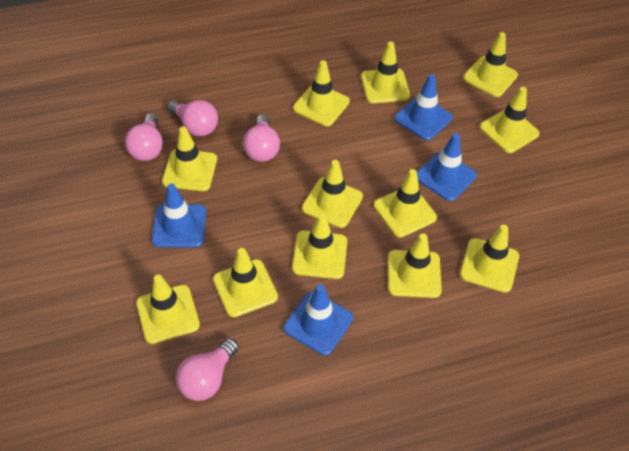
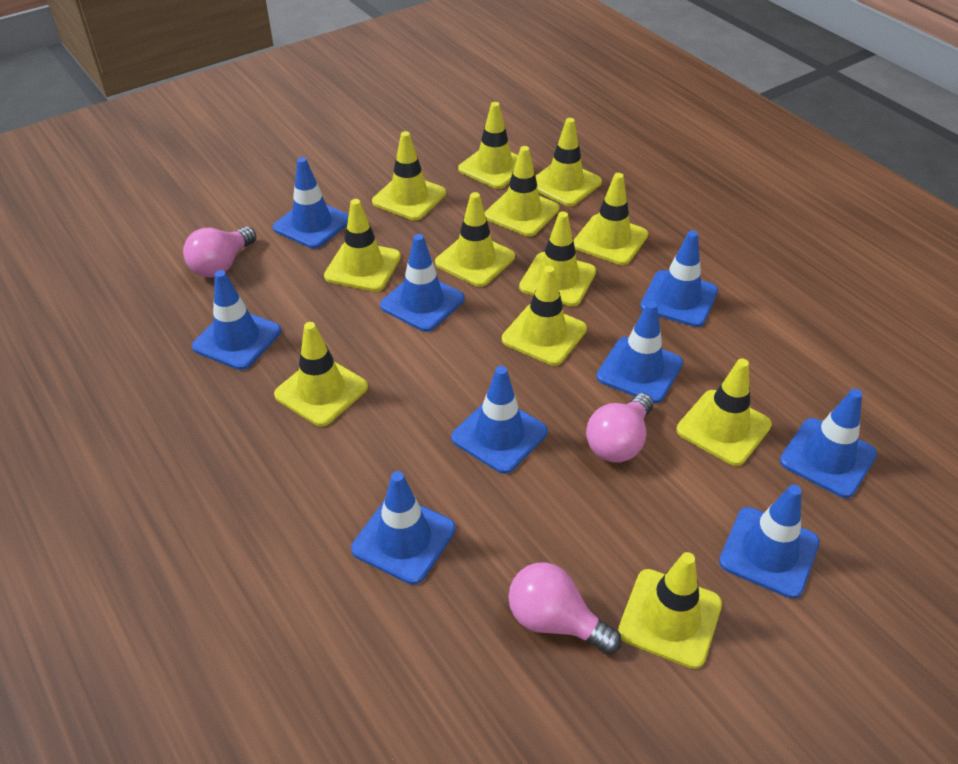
blue traffic cone: 4 -> 9
pink light bulb: 4 -> 3

